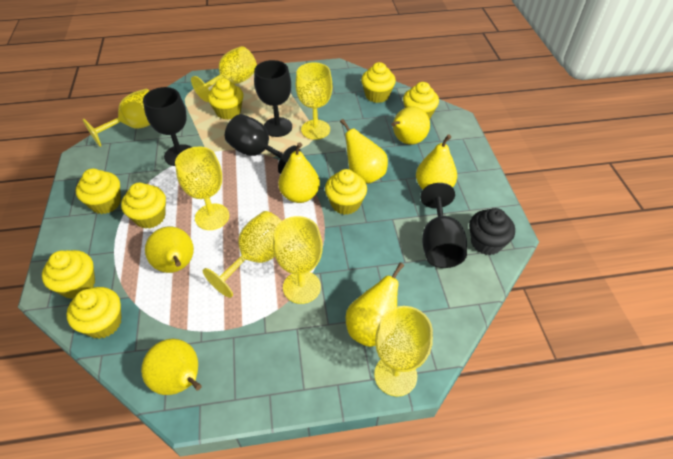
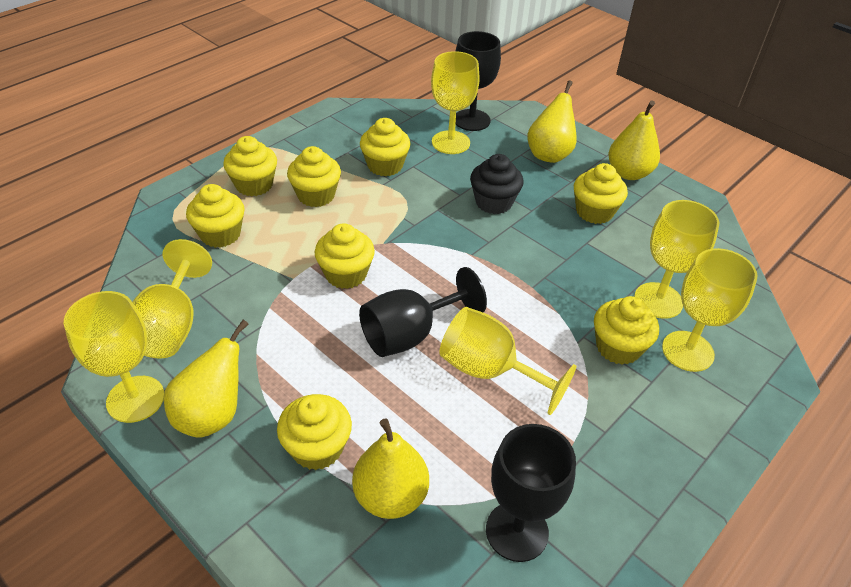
black goblet: 4 -> 3
yellow goblet: 7 -> 6
yellow pear: 7 -> 4

